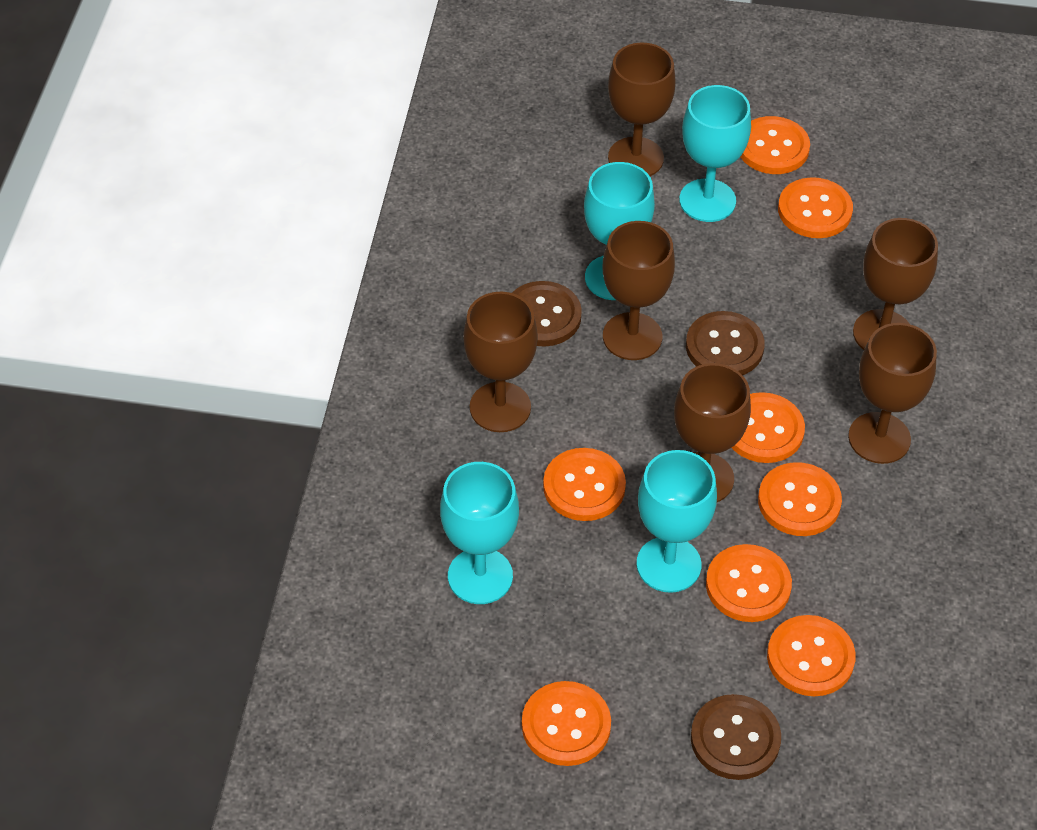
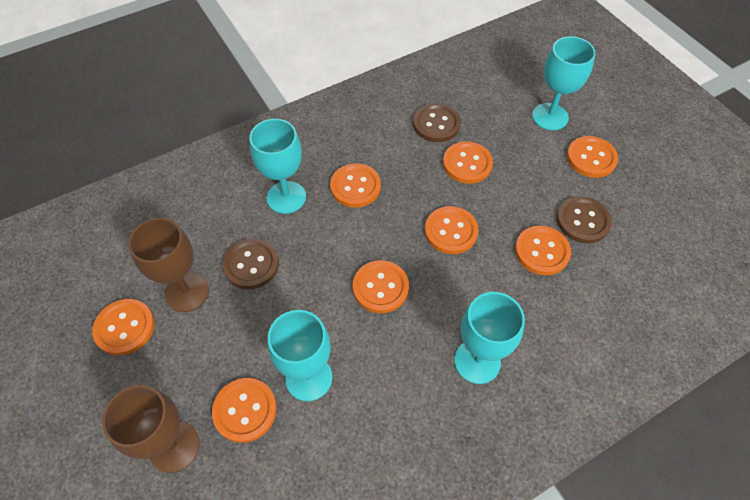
brown goblet: 6 -> 2

